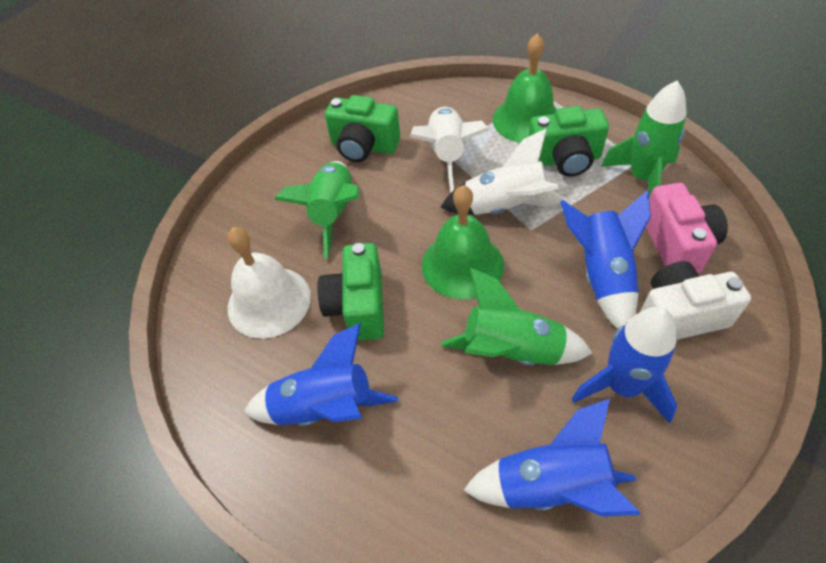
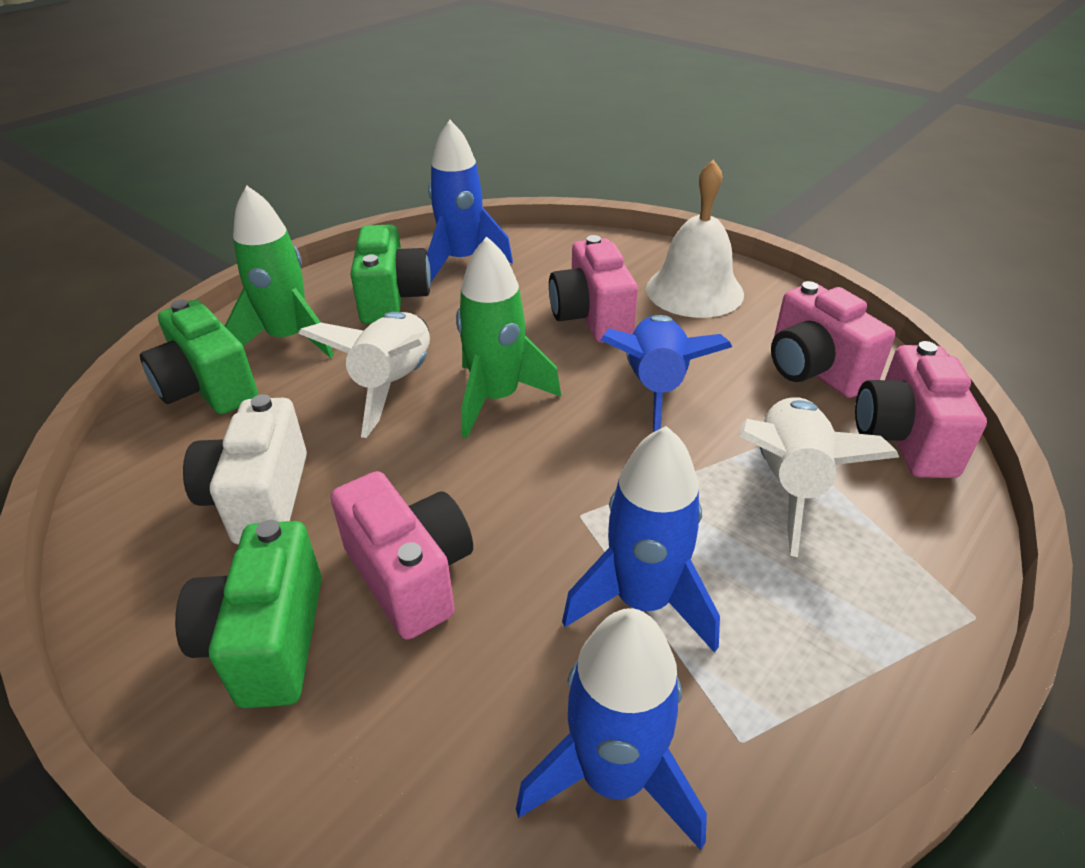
green bell: 2 -> 0
green rocket: 3 -> 2
pink camera: 1 -> 4

